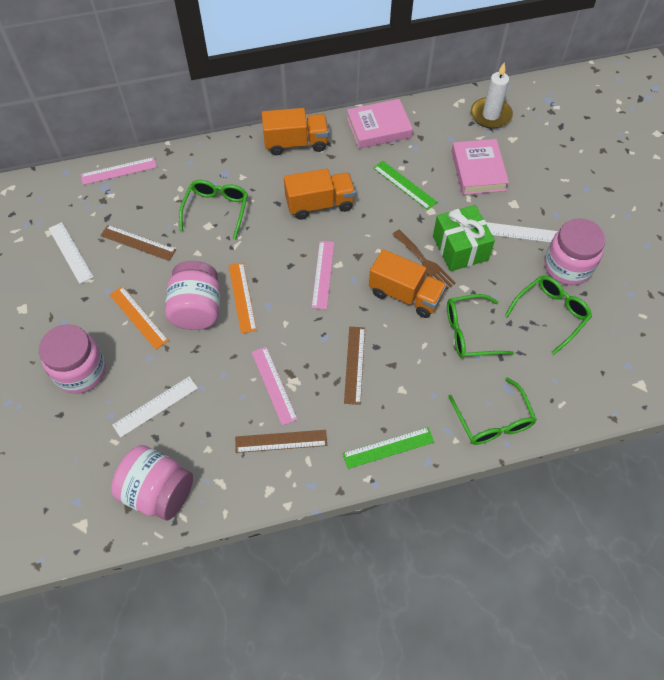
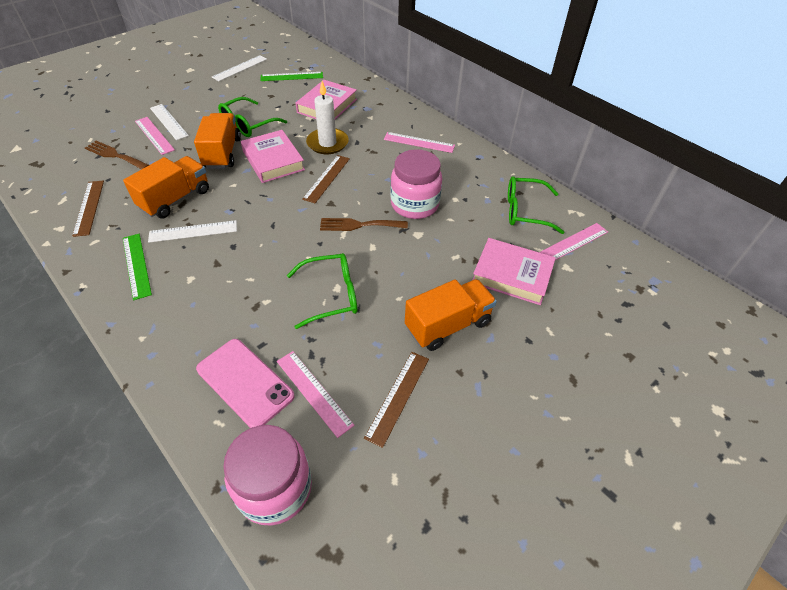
brown fork: 1 -> 2
green gift: 1 -> 0
green glasses: 4 -> 3
orange ruler: 2 -> 0
pink book: 2 -> 3
pink jar: 4 -> 2
pink phone: 0 -> 1
pink ruler: 3 -> 4

